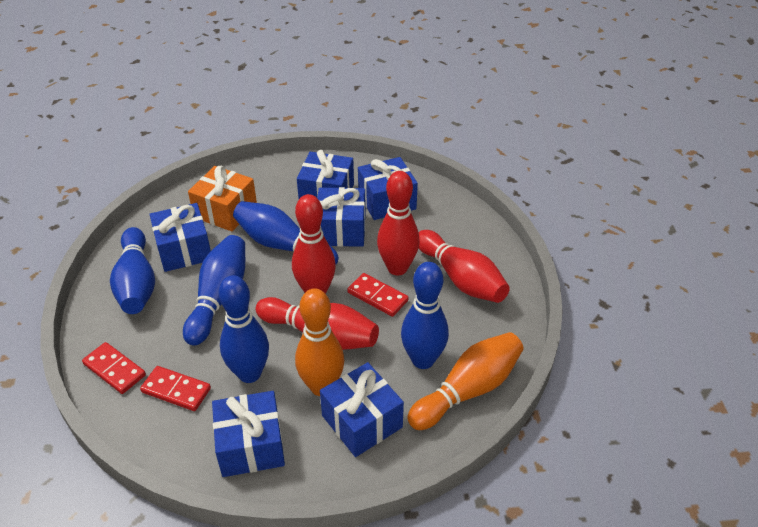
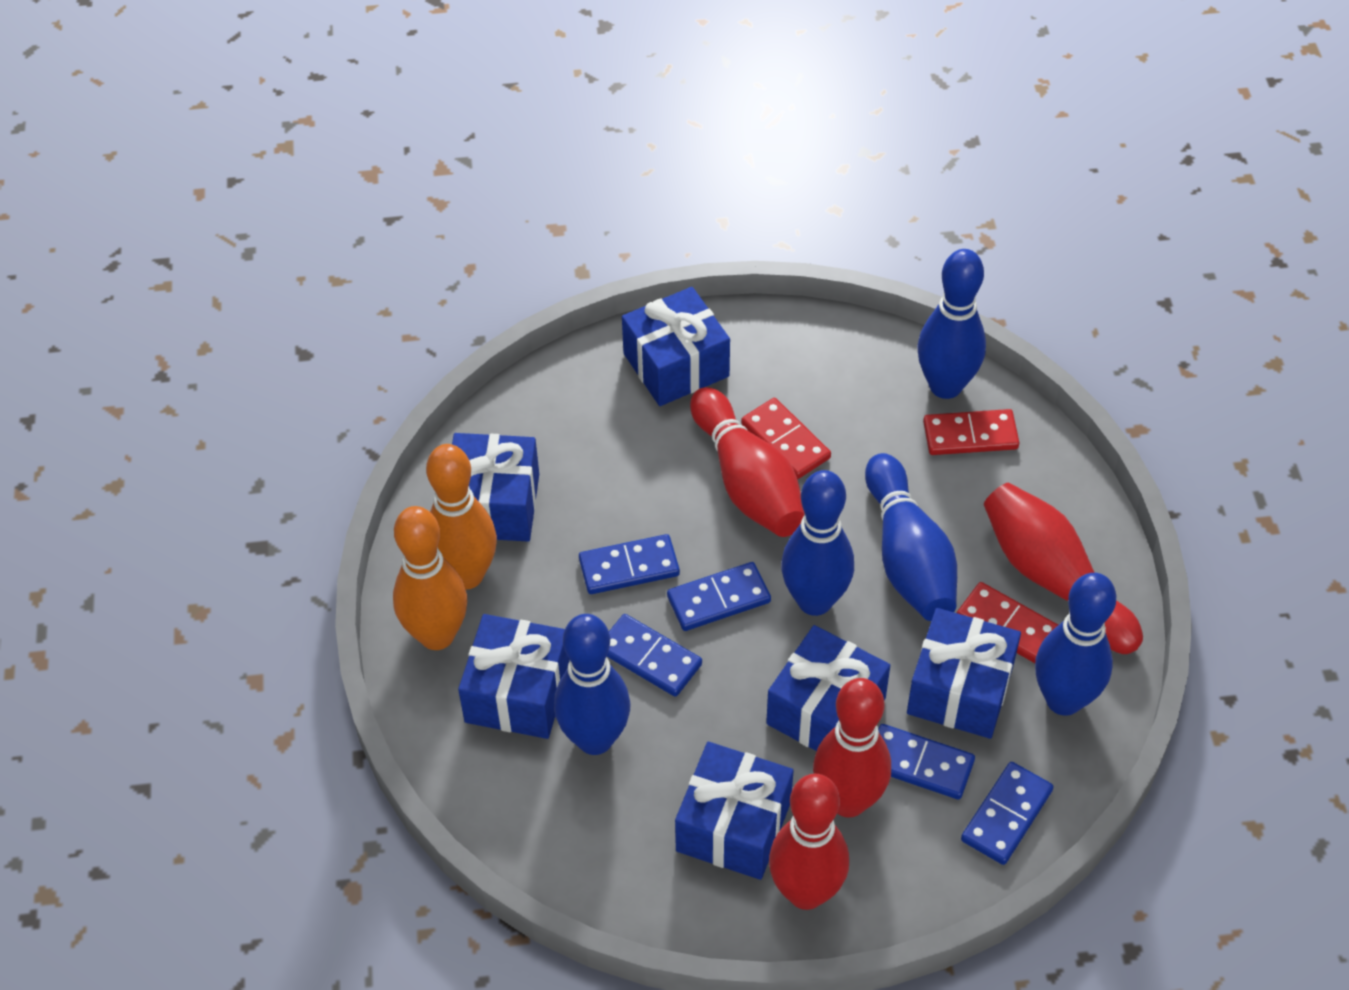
blue domino: 0 -> 5
orange gift: 1 -> 0

